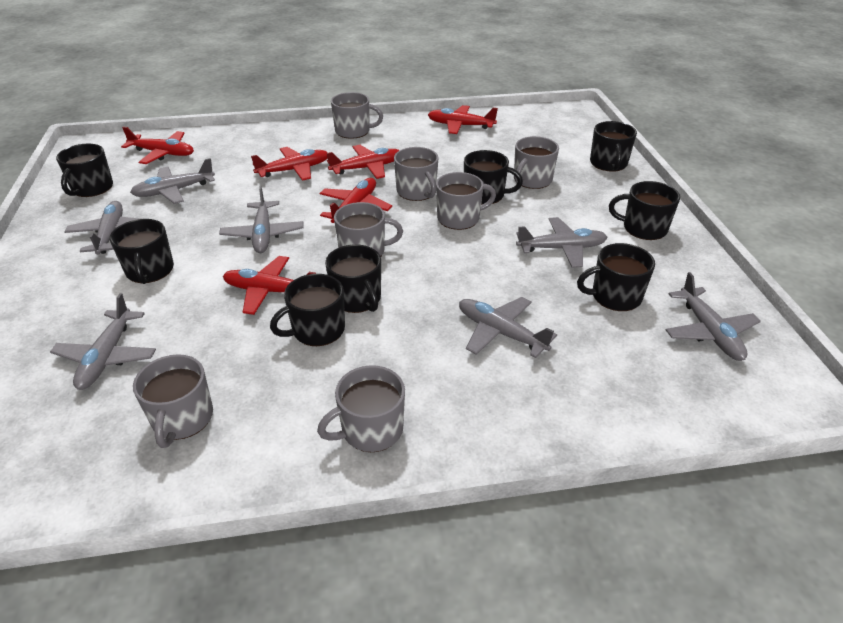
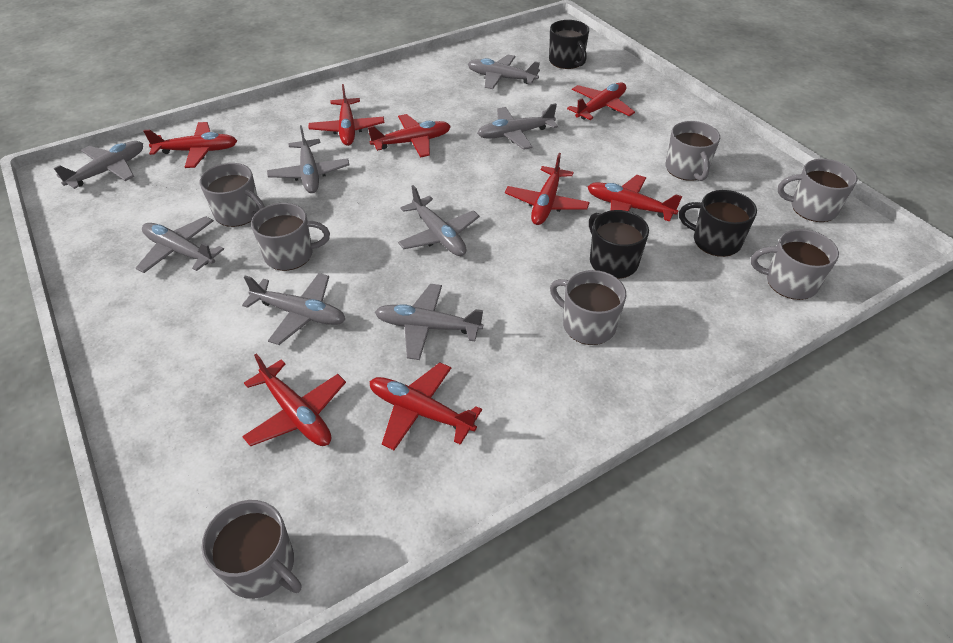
black mug: 8 -> 3
grey plane: 7 -> 8
red plane: 6 -> 8

